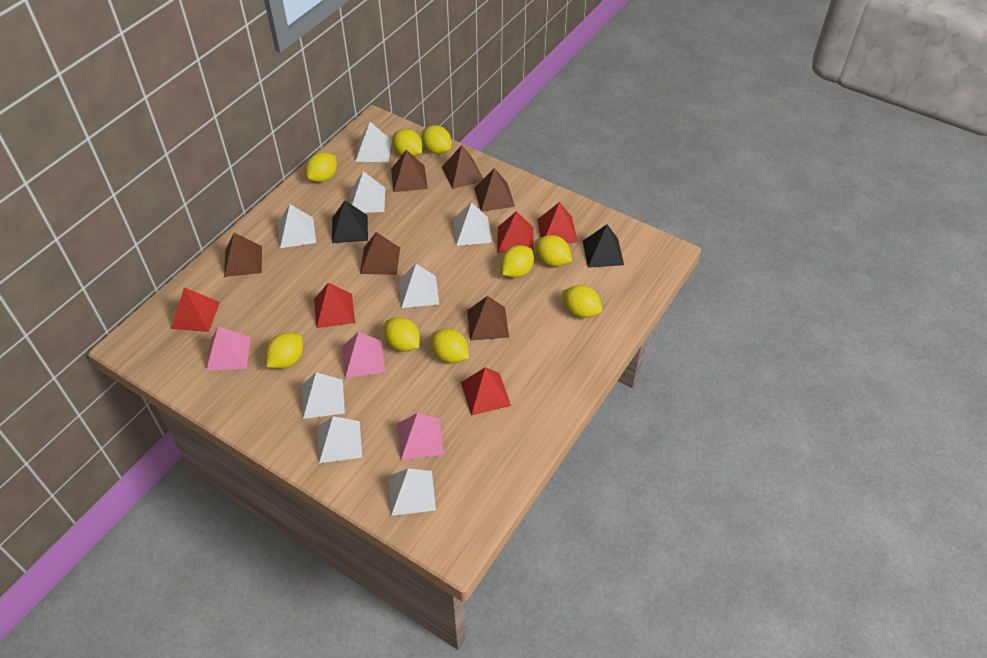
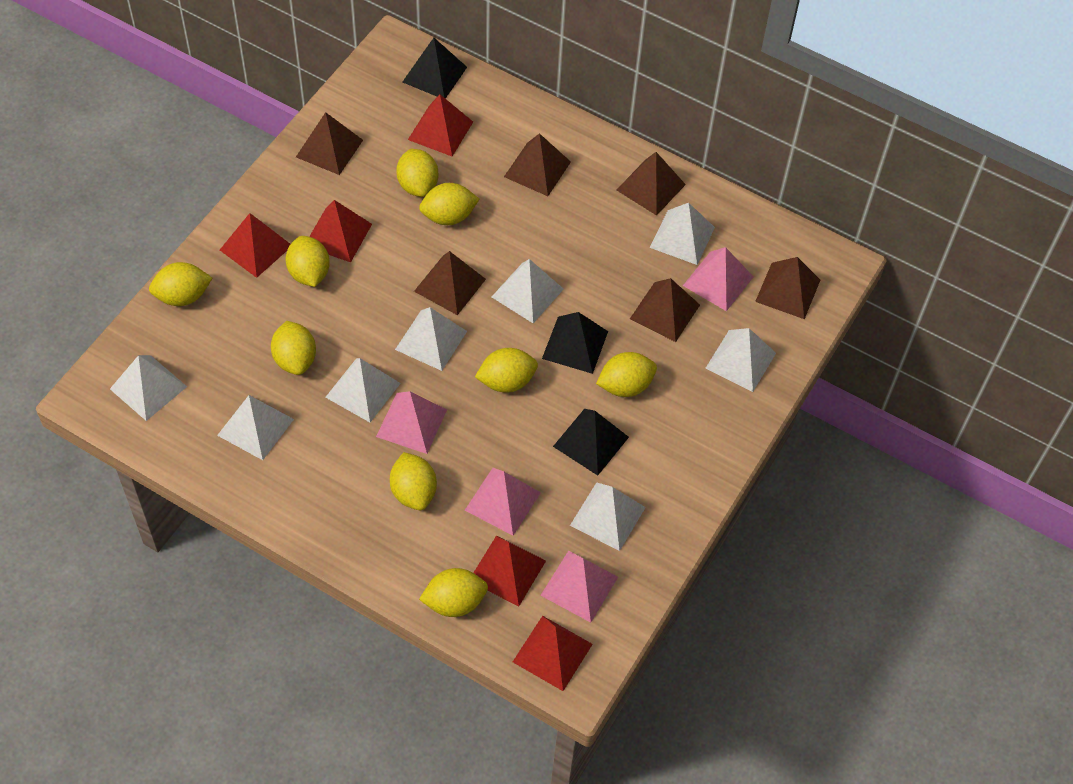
black pyramid: 2 -> 3
pink pyramid: 3 -> 4

